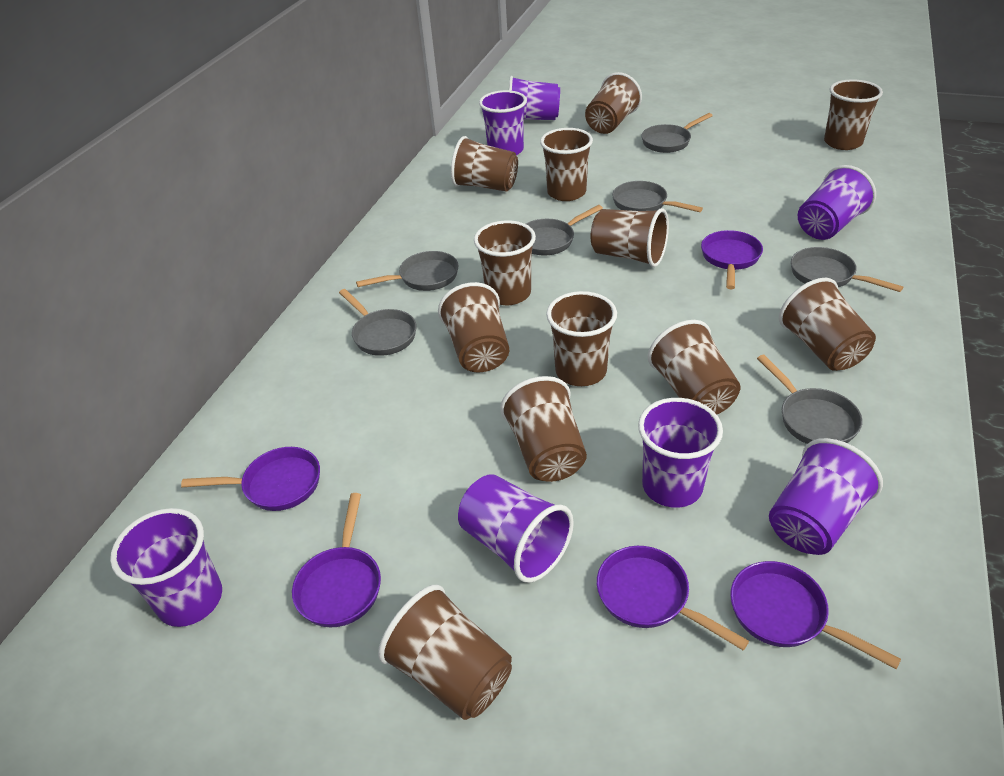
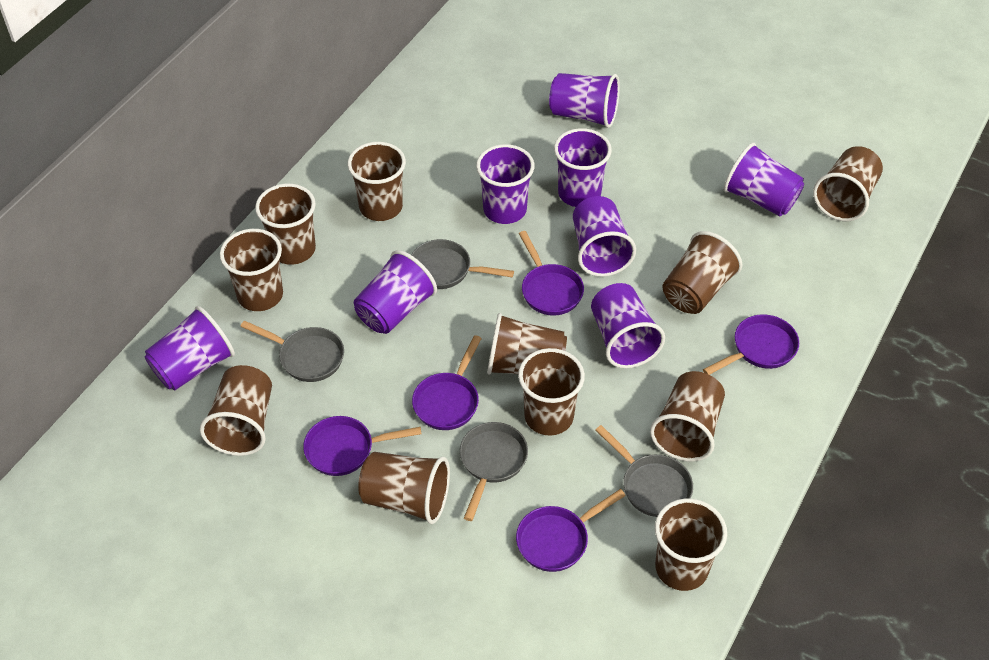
brown cup: 12 -> 11
grey pan: 7 -> 4
purple cup: 7 -> 8

